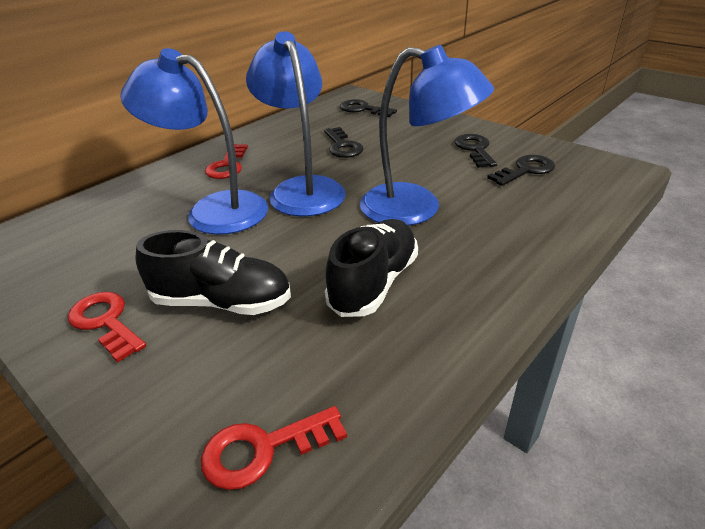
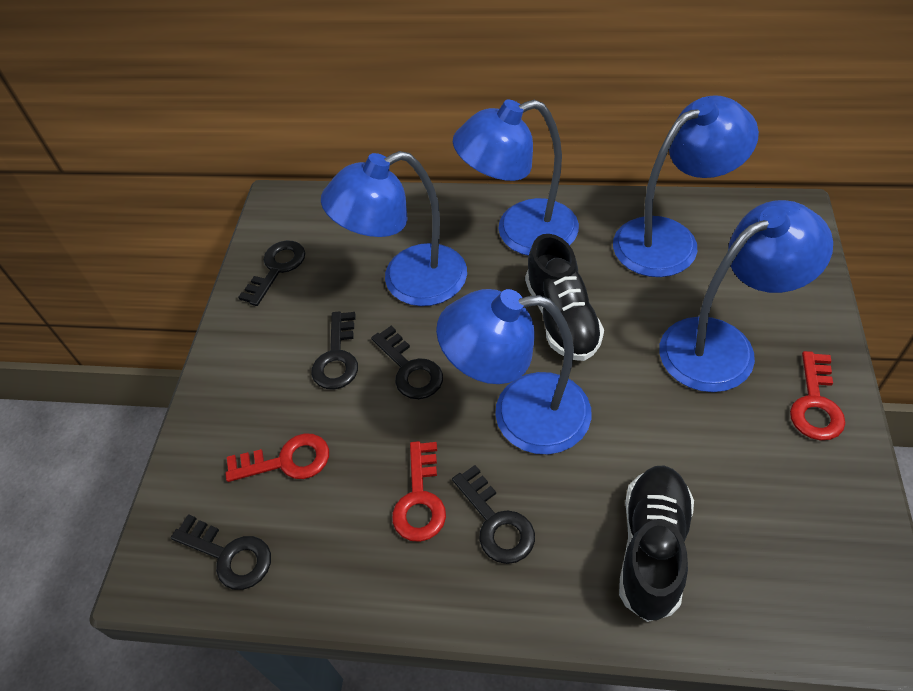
black key: 4 -> 5
blue lamp: 3 -> 5

